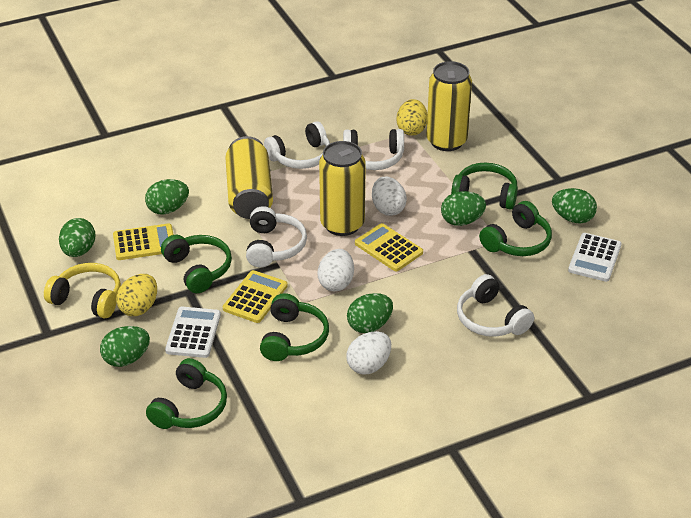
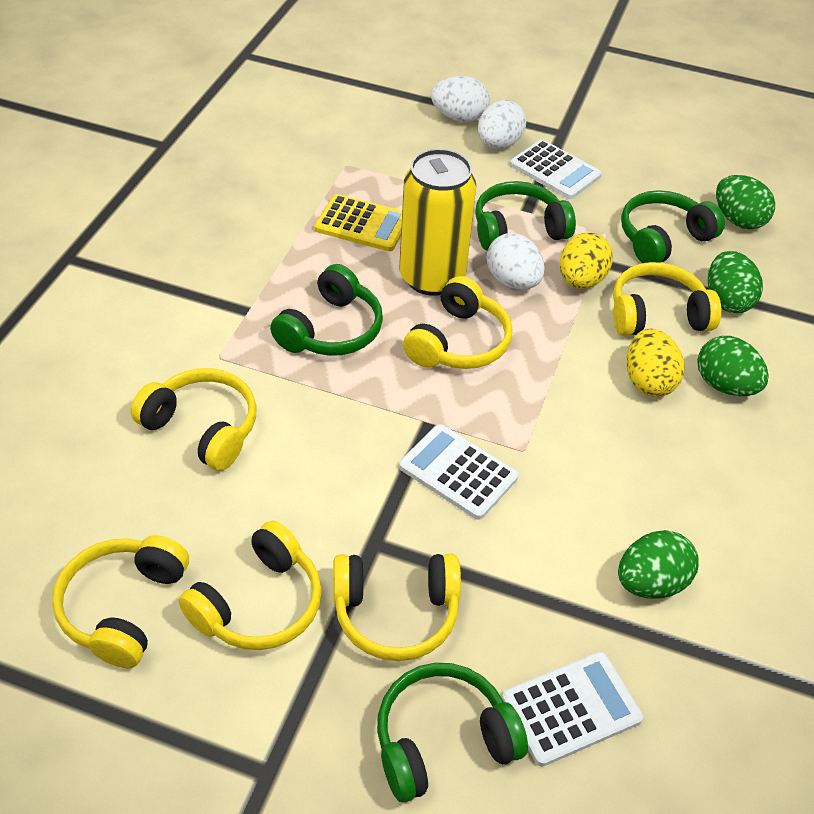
green egg: 6 -> 4
green headphones: 5 -> 4
white calculator: 2 -> 3
white headphones: 4 -> 0
yellow calculator: 3 -> 1
yellow can: 3 -> 1
yellow headphones: 1 -> 6

